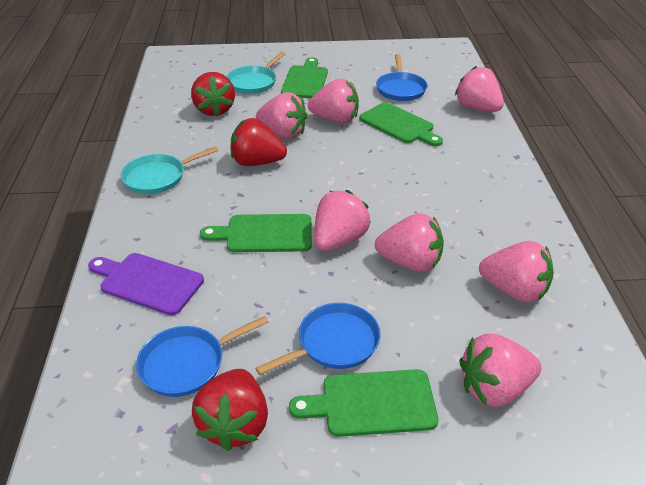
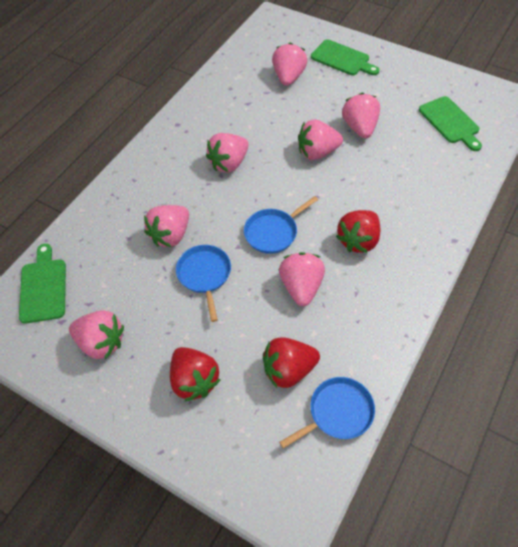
green cutting board: 4 -> 3
purple cutting board: 1 -> 0
turquoise pan: 2 -> 0

